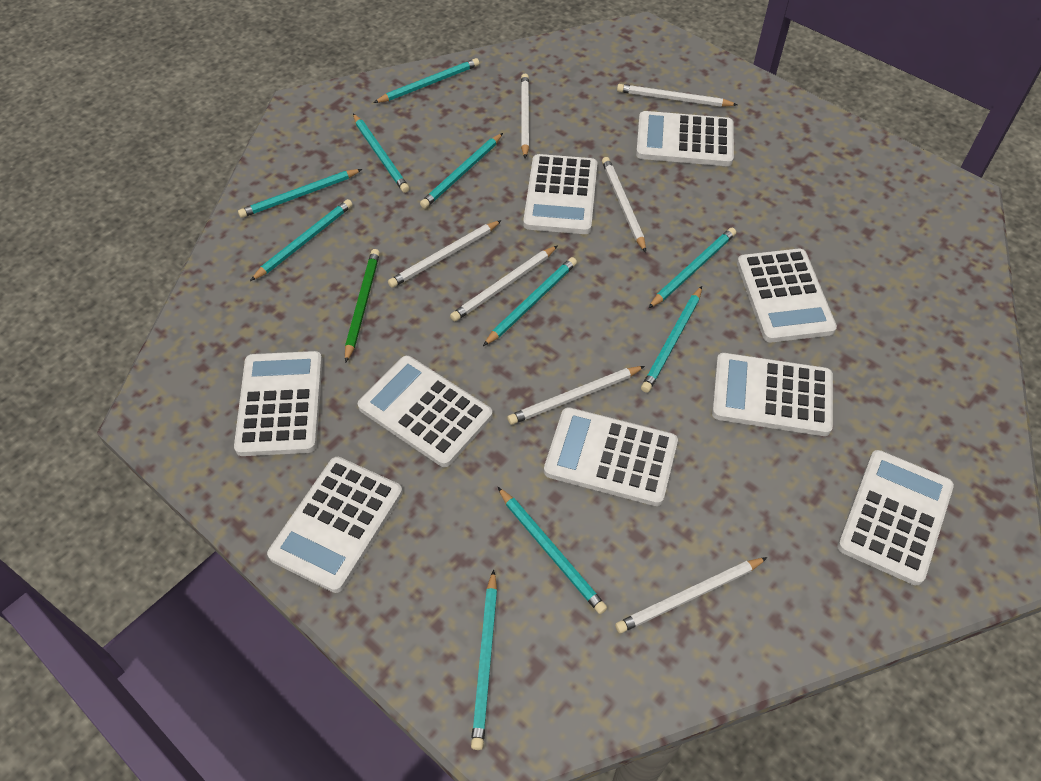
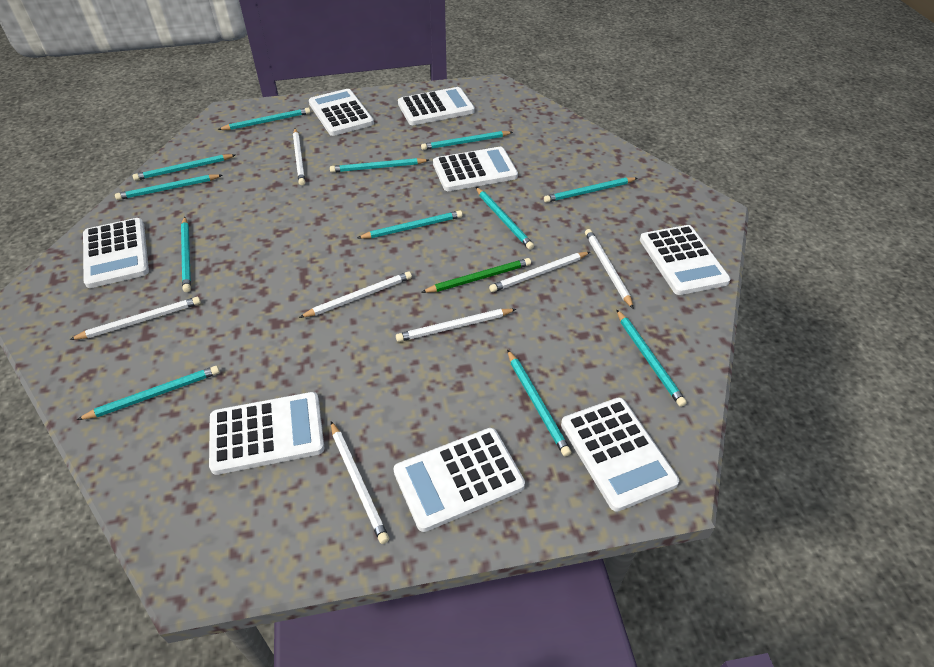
turquoise pencil: 10 -> 12
white calculator: 9 -> 8

